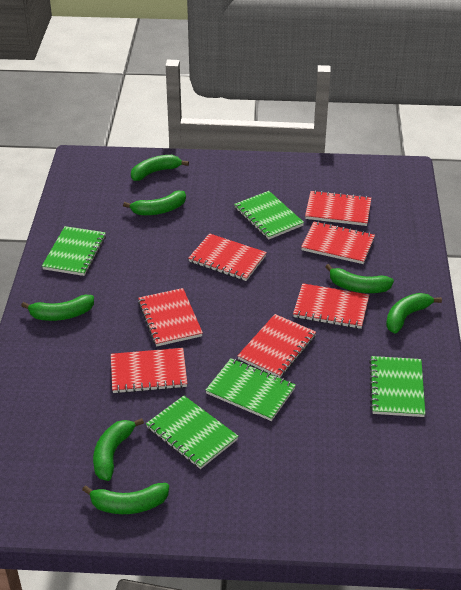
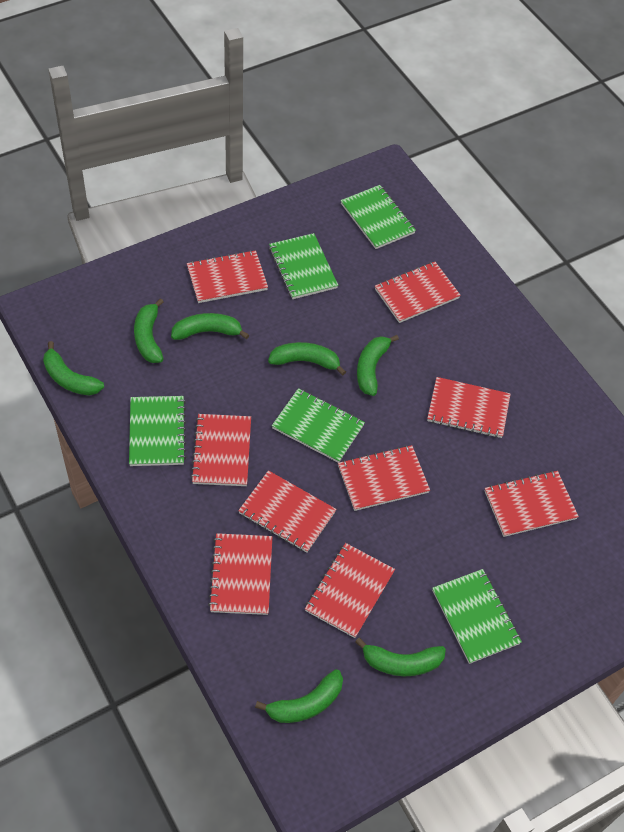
red notebook: 7 -> 9

